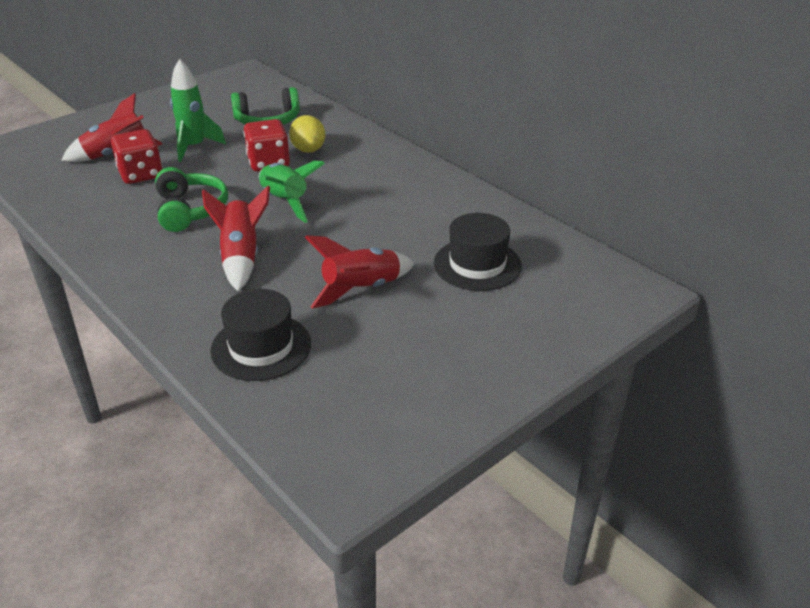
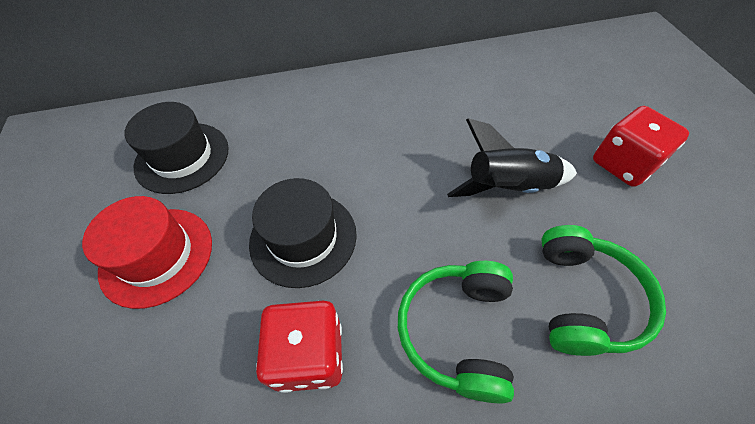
black rocket: 0 -> 1
green rocket: 2 -> 0
red hat: 0 -> 1
red rocket: 3 -> 0
yellow lemon: 1 -> 0

